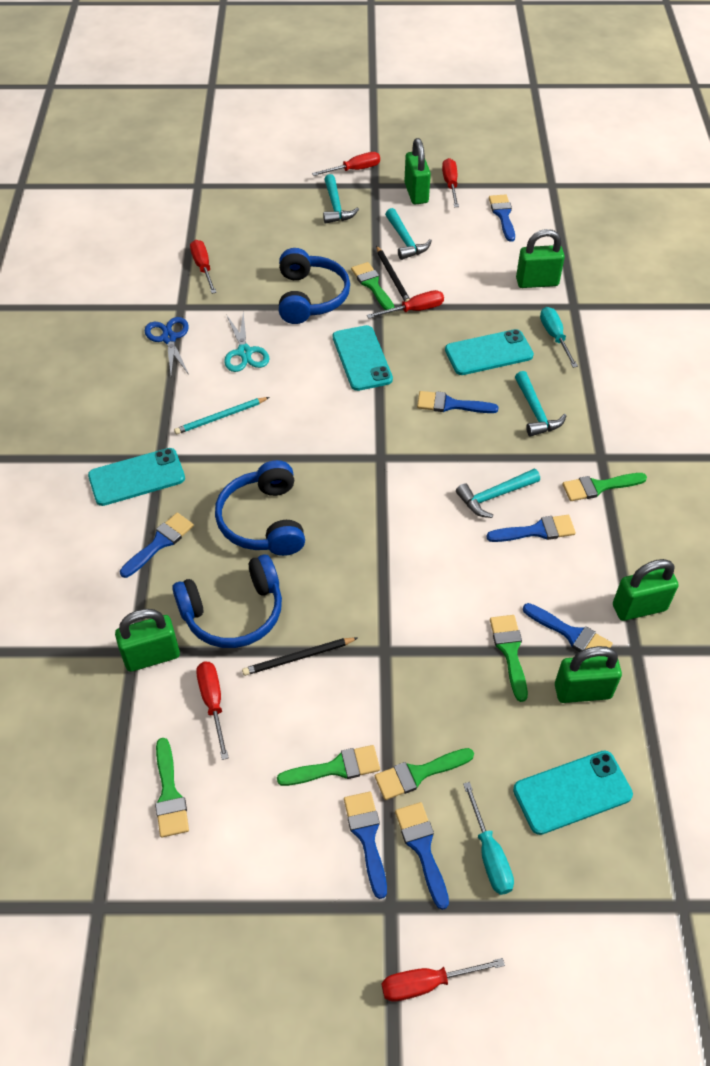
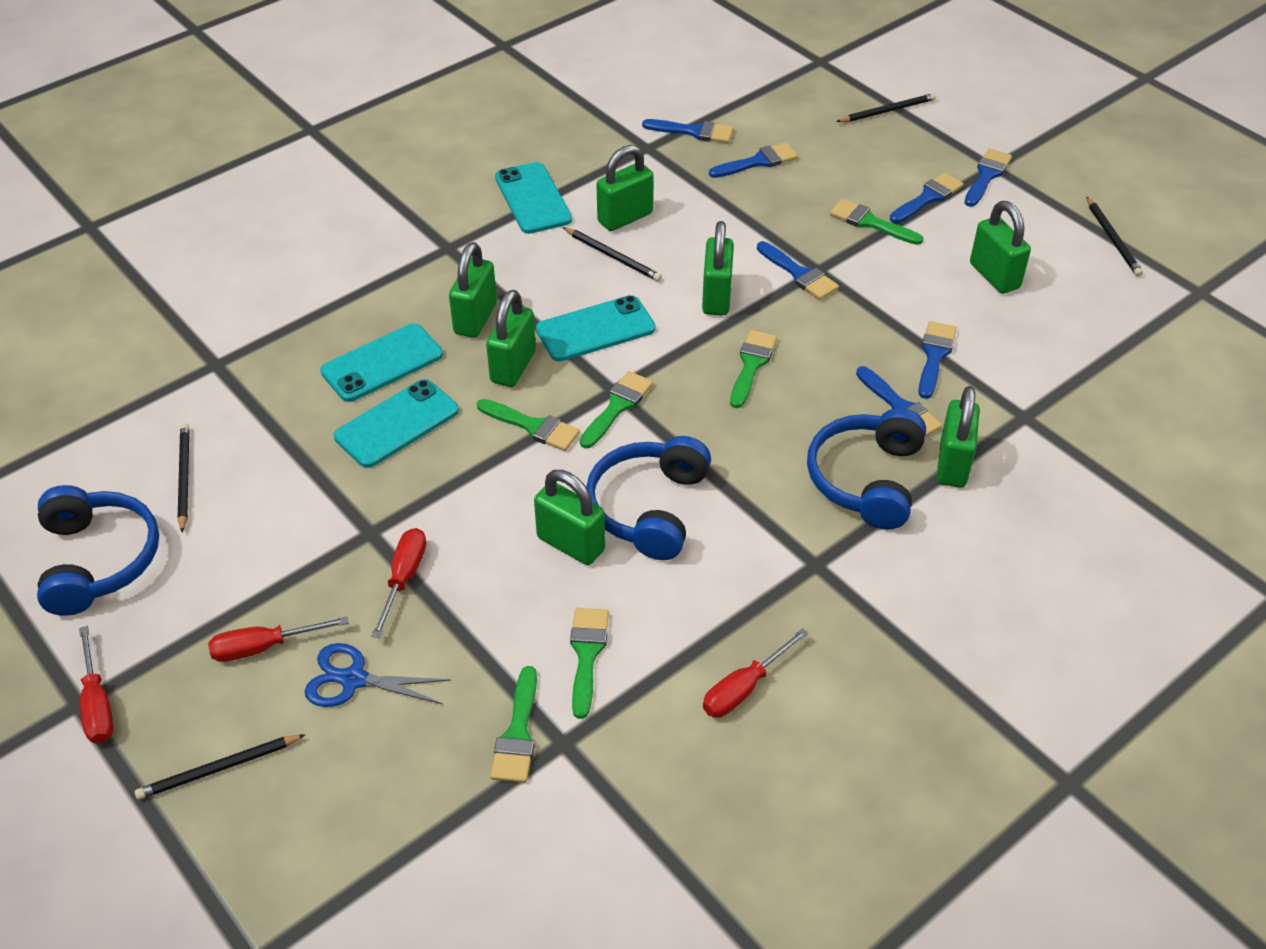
black pencil: 2 -> 5
green padlock: 5 -> 7
red screwdriver: 6 -> 4
turquoise hammer: 4 -> 0
turquoise pencil: 1 -> 0
turquoise scissors: 1 -> 0
turquoise screwdriver: 2 -> 0

